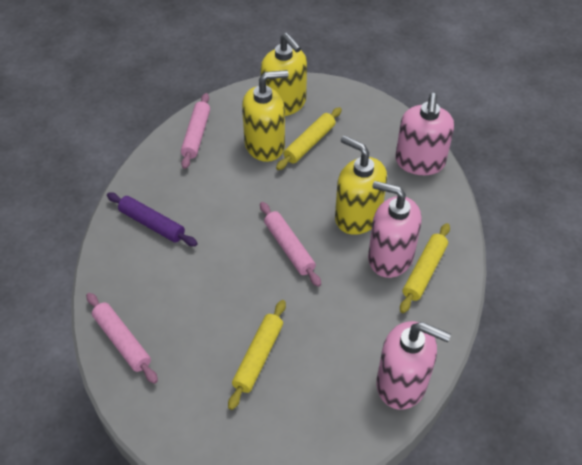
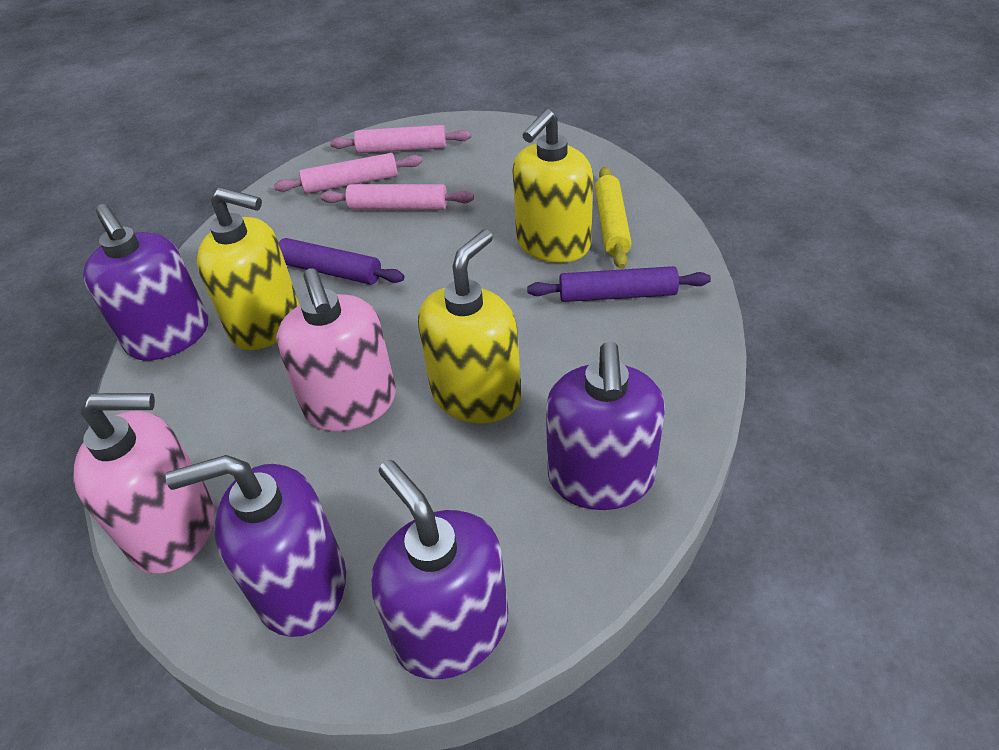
pink soap dispenser: 3 -> 2
purple rolling pin: 1 -> 2
purple soap dispenser: 0 -> 4
yellow rolling pin: 3 -> 1

